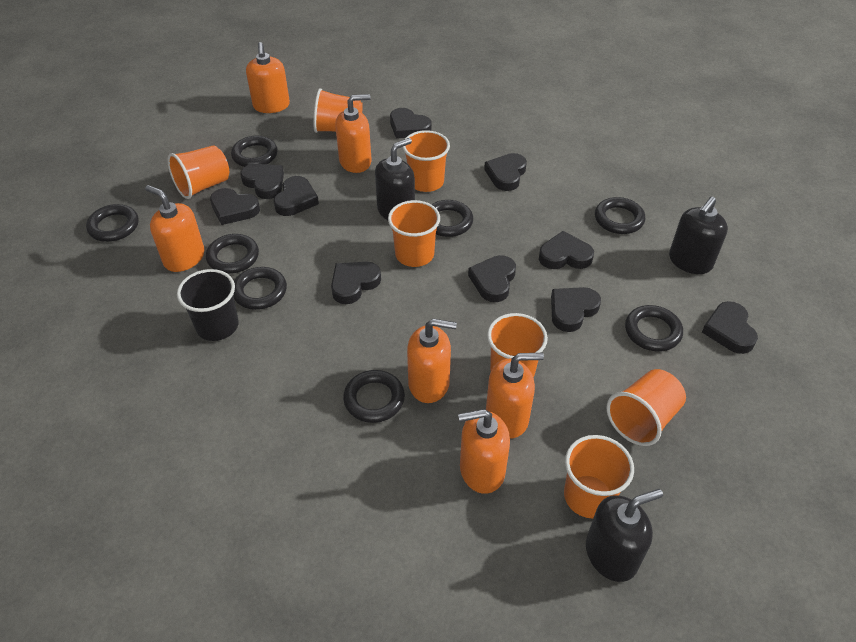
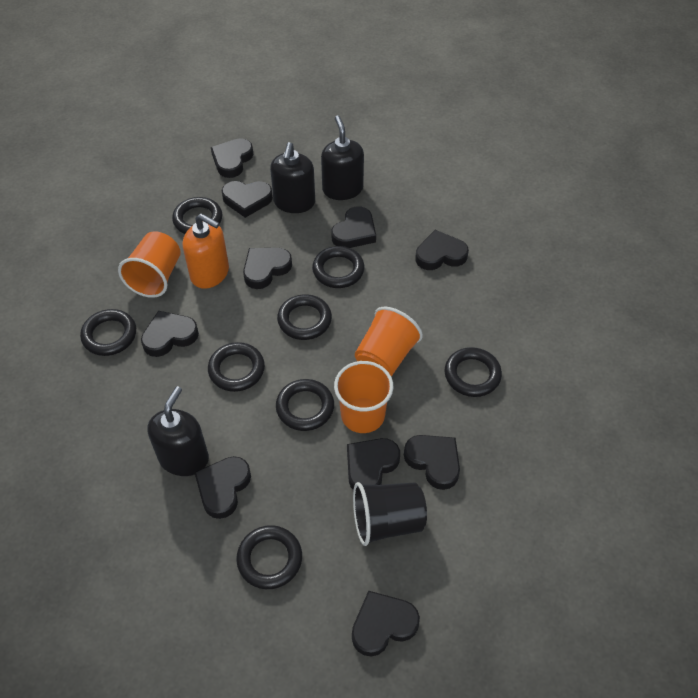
orange cup: 7 -> 3
orange soap dispenser: 6 -> 1

